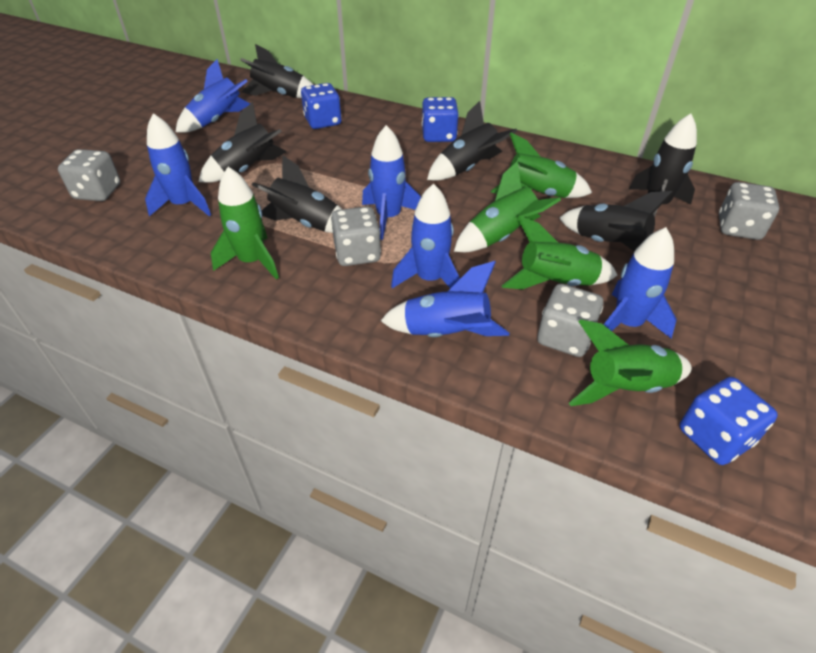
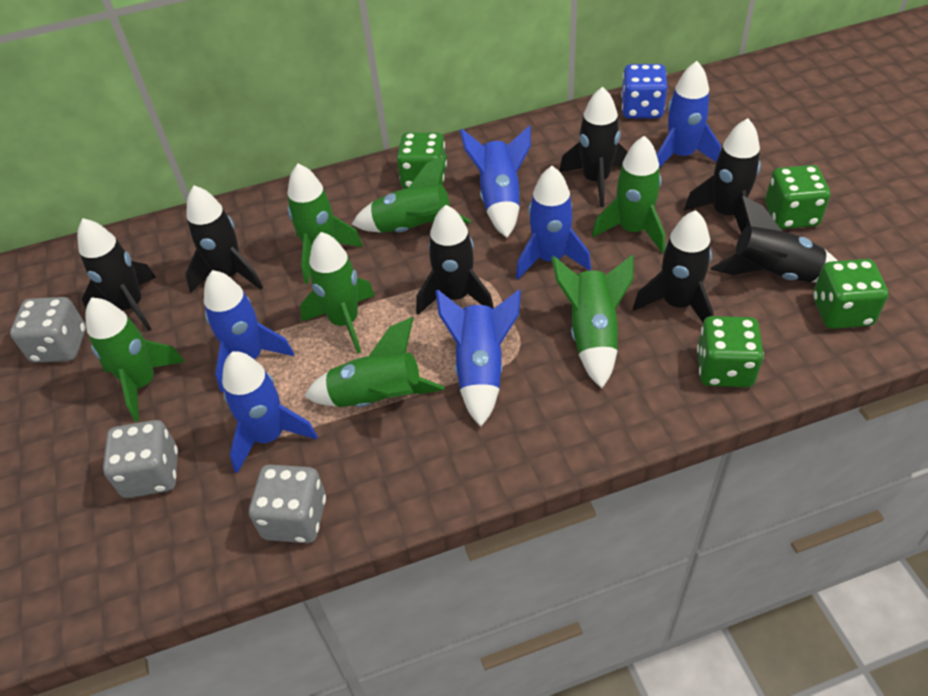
black rocket: 6 -> 7
blue dice: 3 -> 1
green dice: 0 -> 4
green rocket: 5 -> 7
grey dice: 4 -> 3

